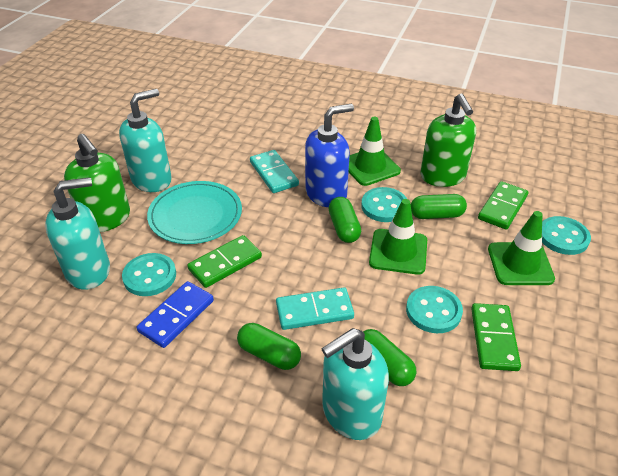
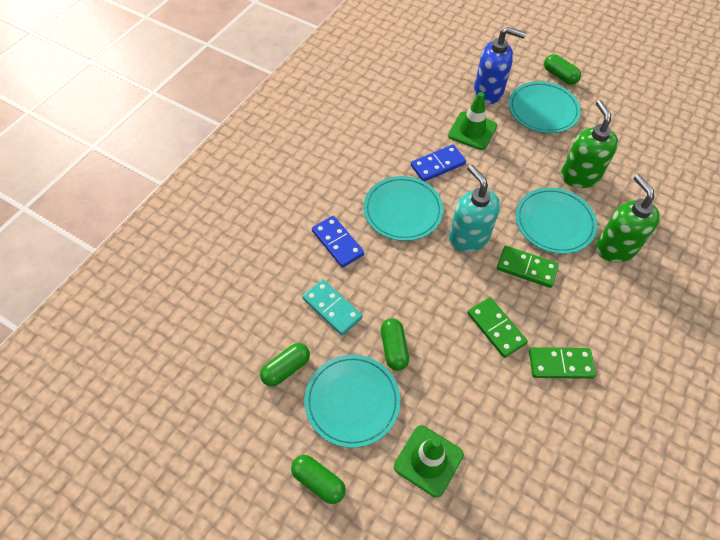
blue domino: 1 -> 2
green traffic cone: 3 -> 2
turquoise button: 4 -> 0
turquoise domino: 2 -> 1
turquoise plate: 1 -> 4
turquoise soap dispenser: 3 -> 1

